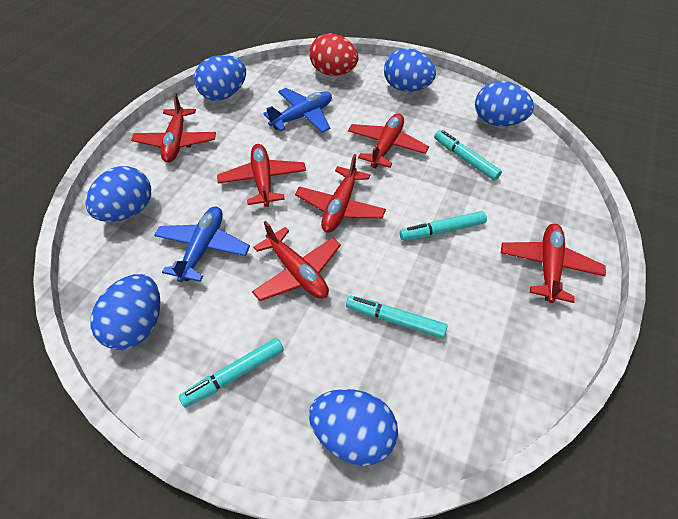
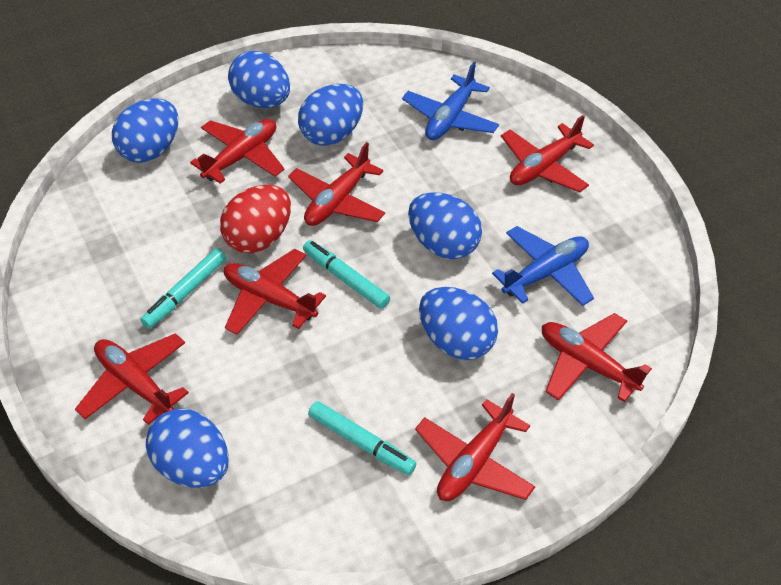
red plane: 6 -> 7
turquoise marker: 4 -> 3

